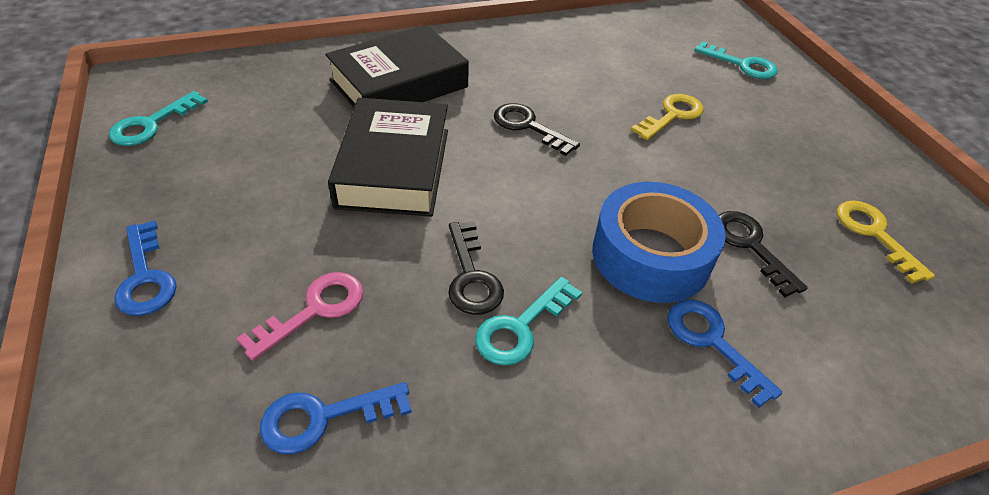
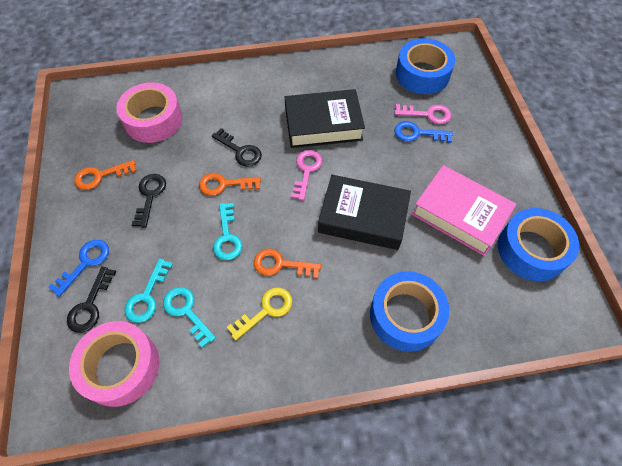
blue key: 3 -> 2
blue tape: 1 -> 3
orange key: 0 -> 3
pink book: 0 -> 1
pink key: 1 -> 2
pink tape: 0 -> 2
yellow key: 2 -> 1

